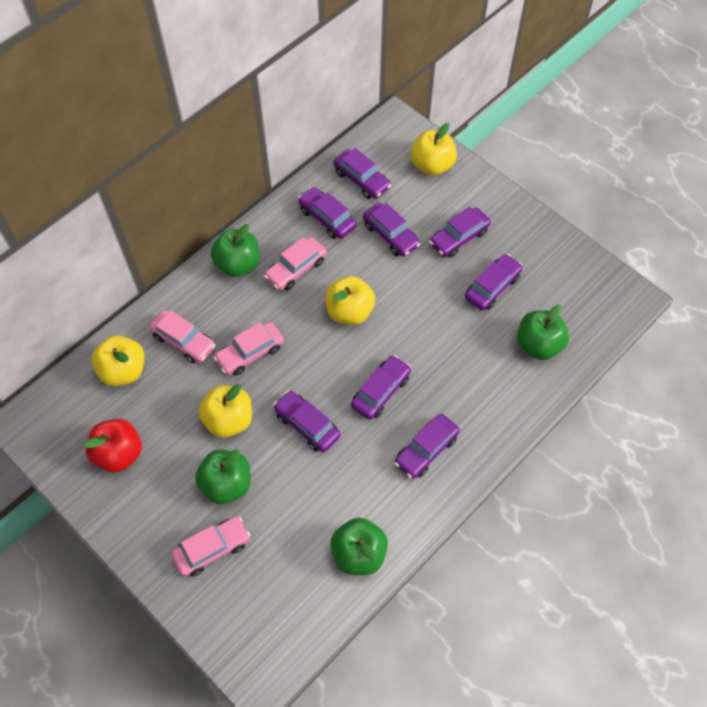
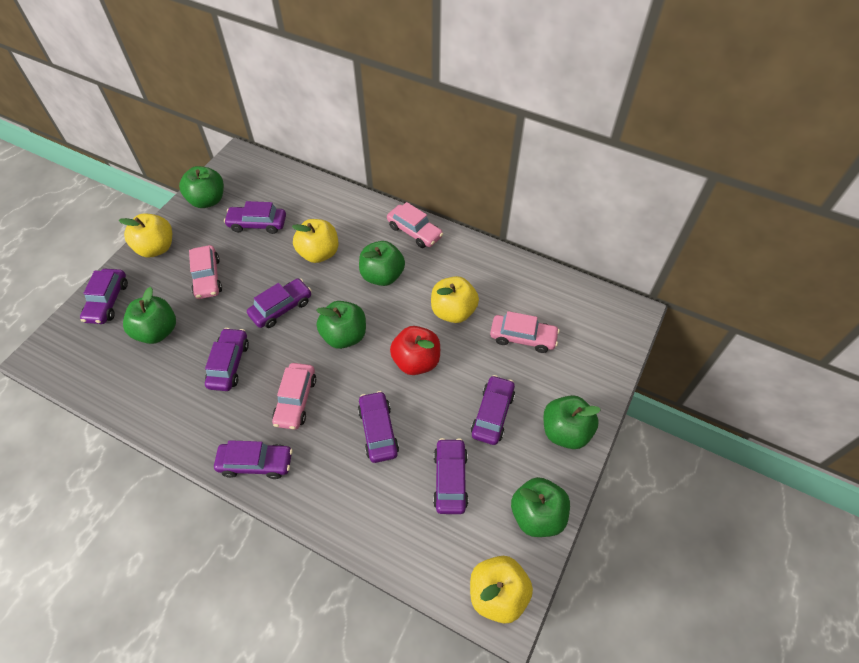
green apple: 4 -> 6

